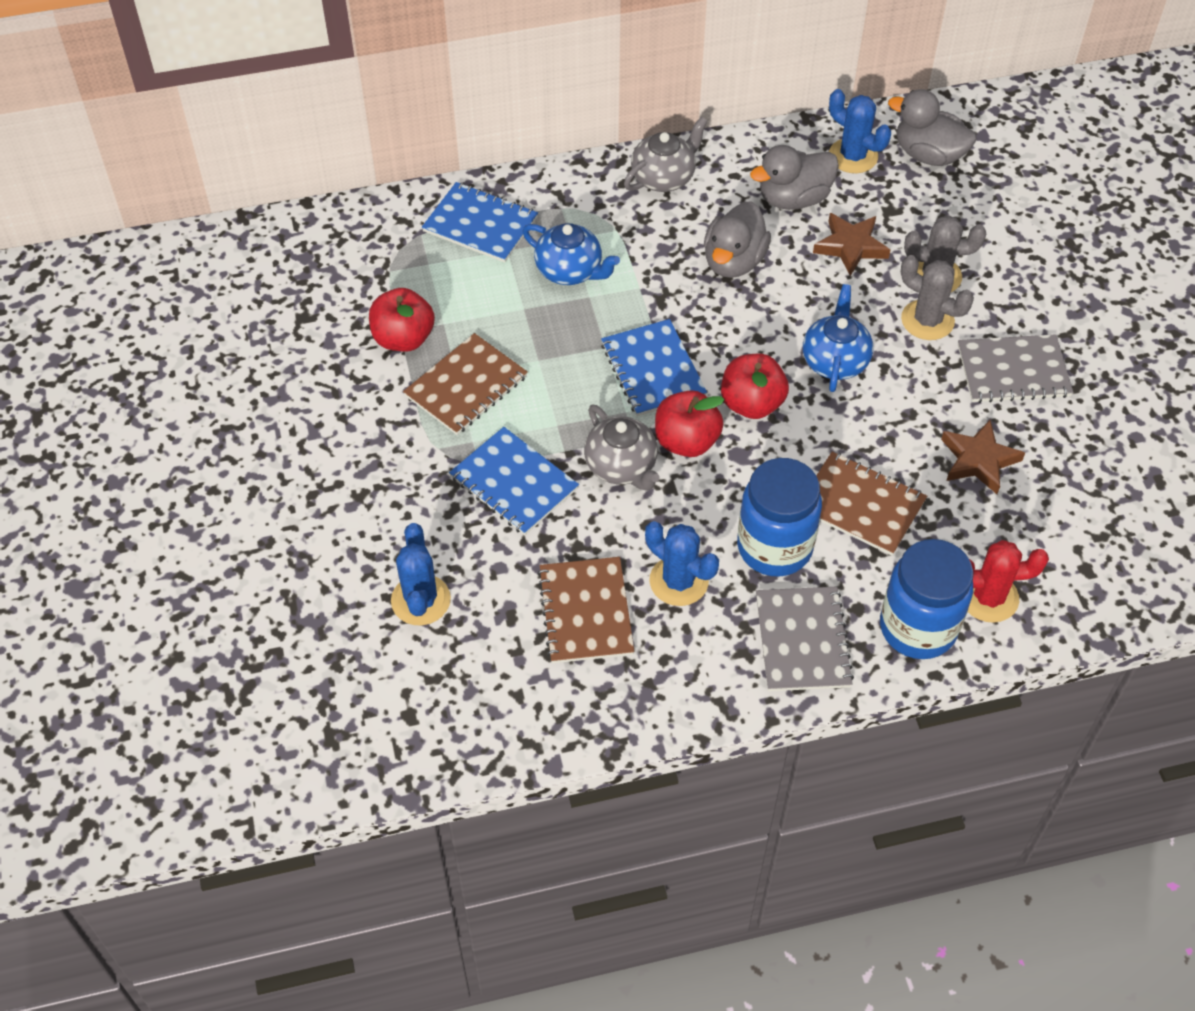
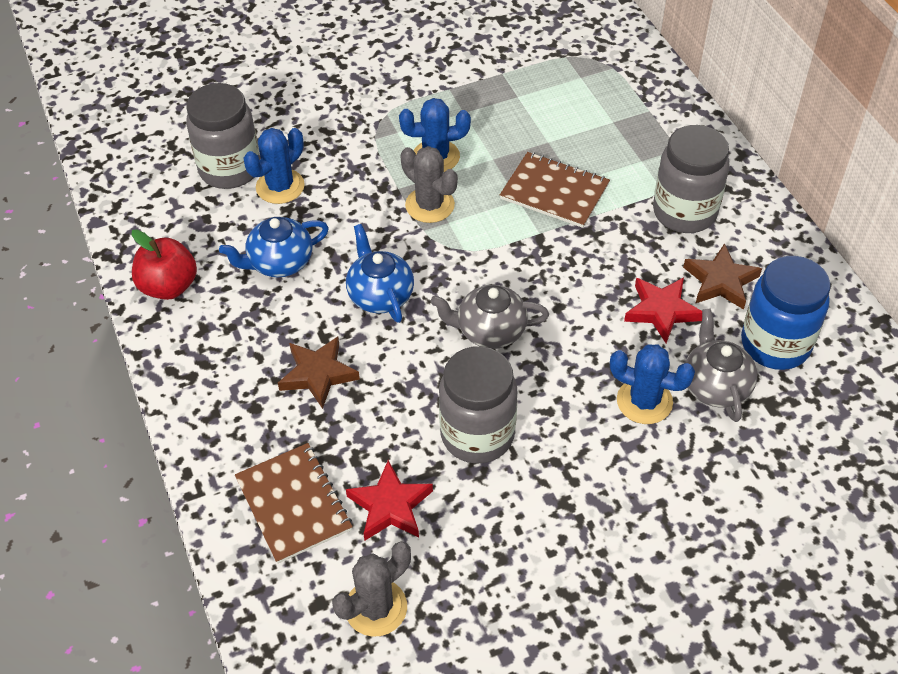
blue jar: 2 -> 1
blue notebook: 3 -> 0
brown notebook: 3 -> 2
grey duck: 3 -> 0
grey jar: 0 -> 3
grey notebook: 2 -> 0
red apple: 3 -> 1
red cactus: 1 -> 0
red star: 0 -> 2

